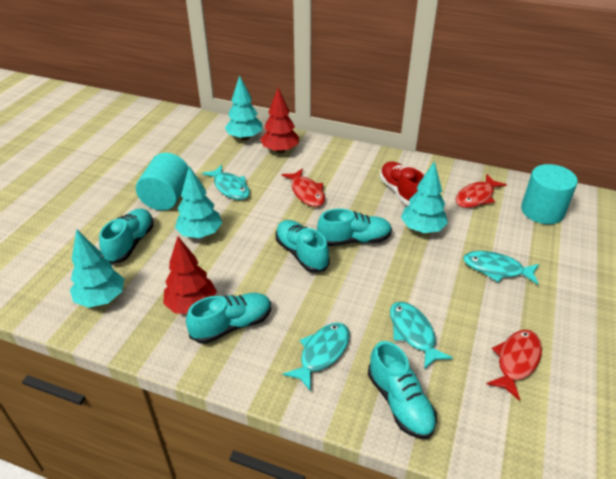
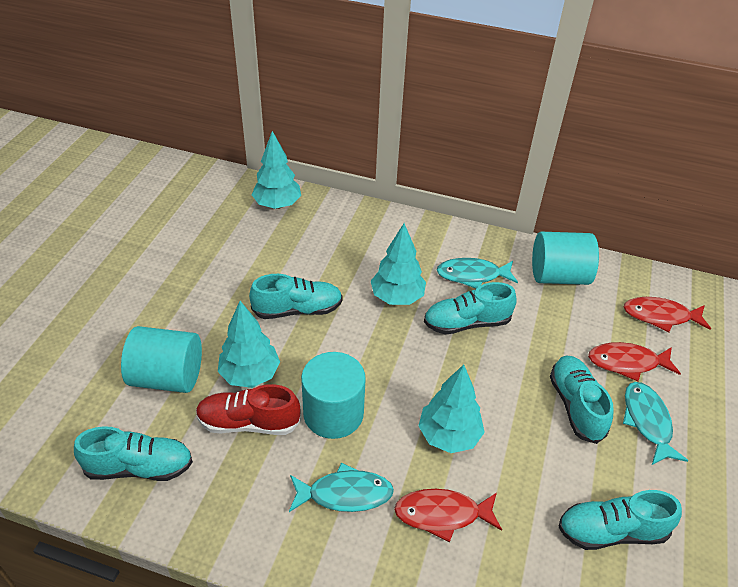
red tree: 2 -> 0
turquoise cylinder: 2 -> 3
turquoise fish: 4 -> 3

